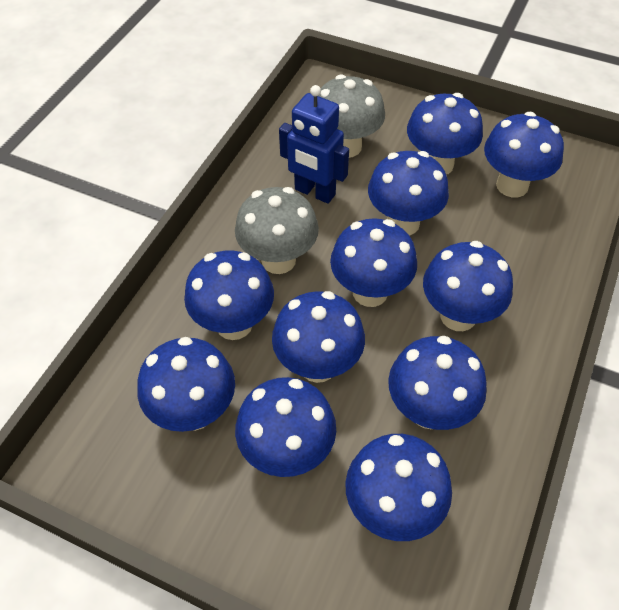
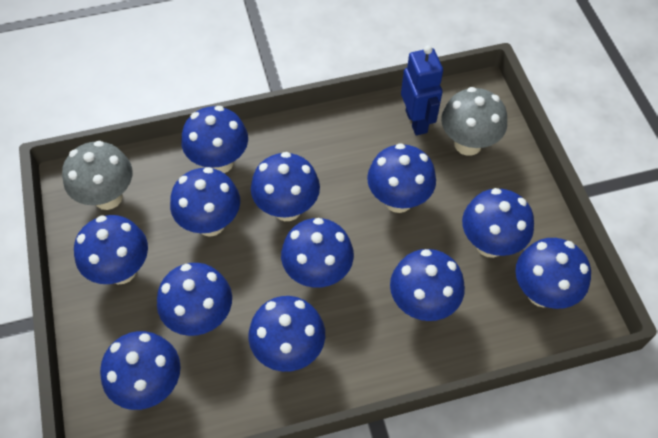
blue mushroom: 11 -> 12

